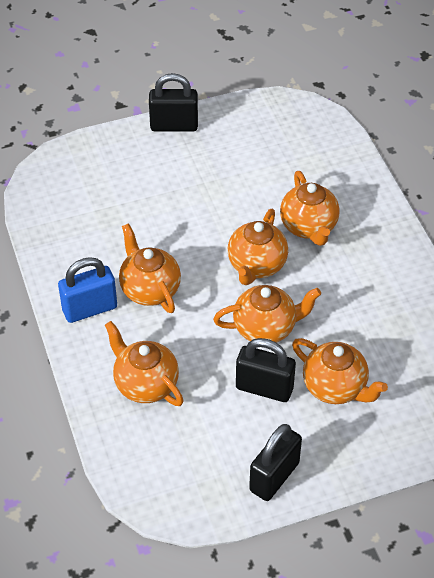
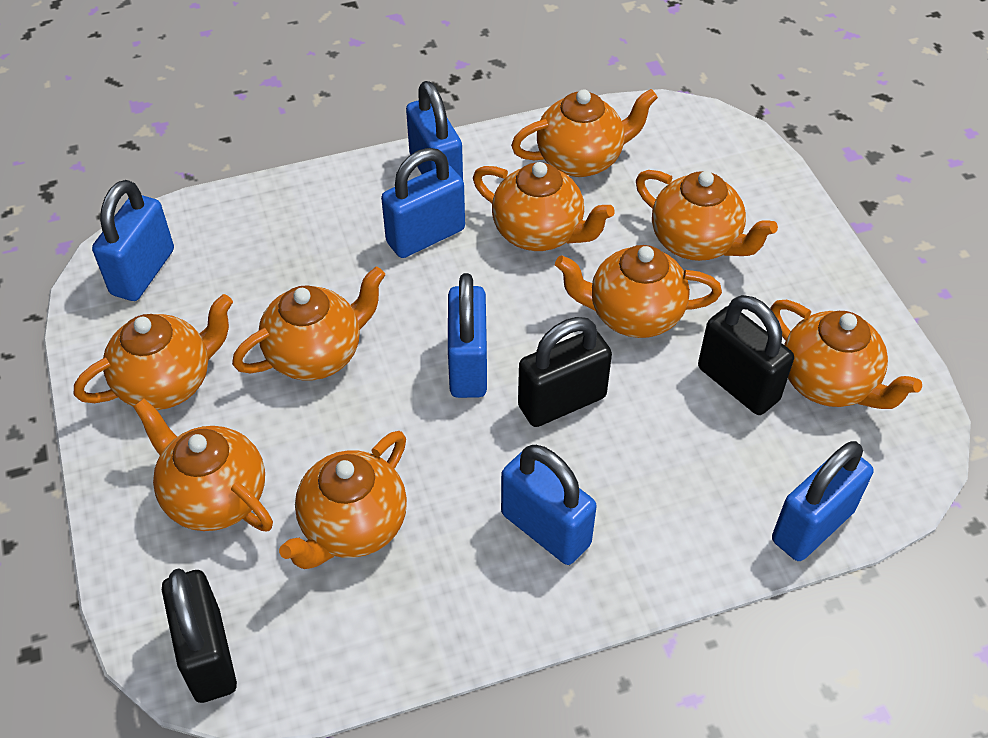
blue padlock: 1 -> 6
orange teapot: 6 -> 9

